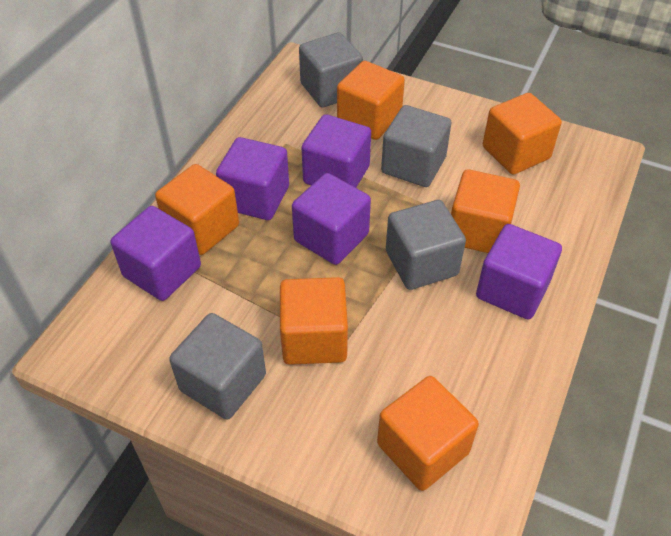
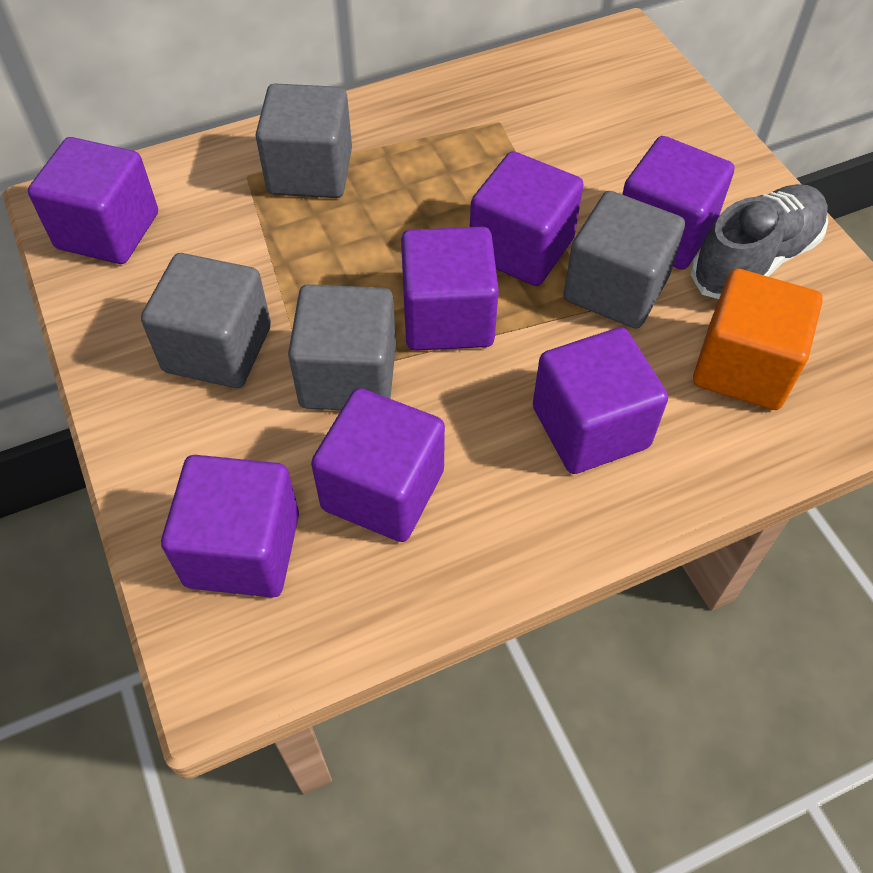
grey shoe: 0 -> 1
orange cube: 6 -> 1
purple cube: 5 -> 7

